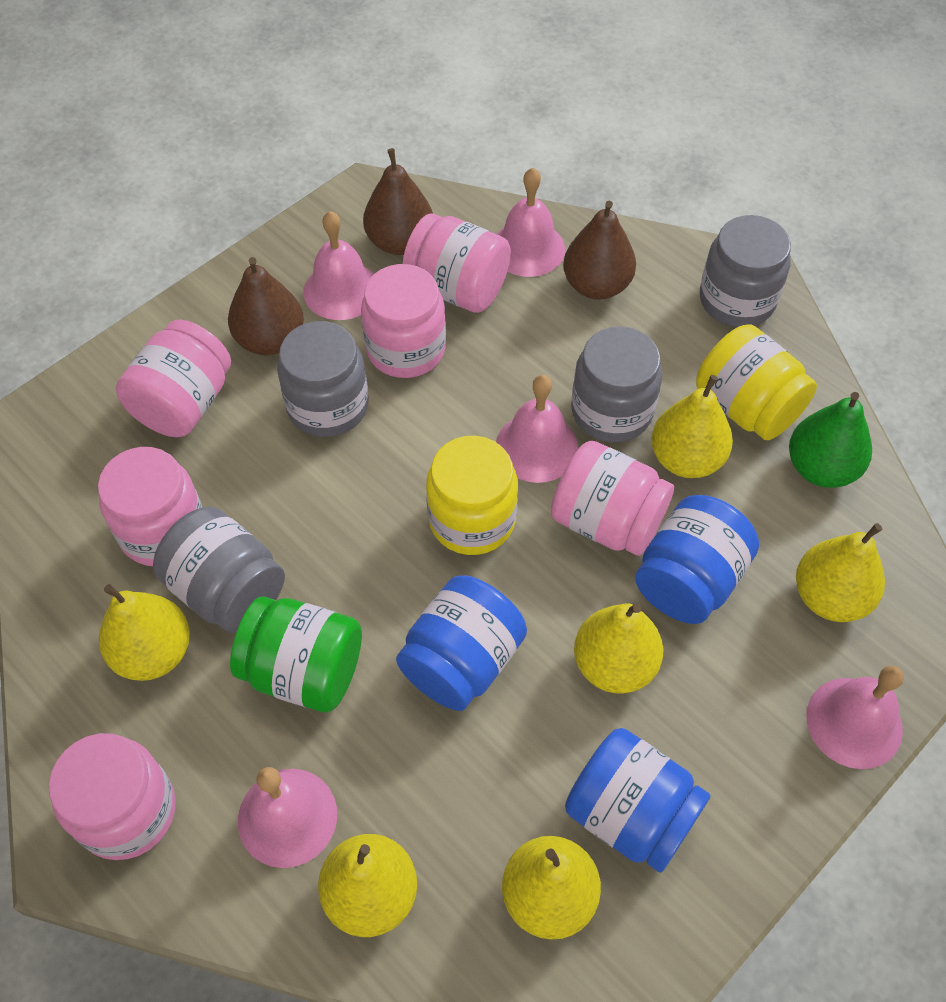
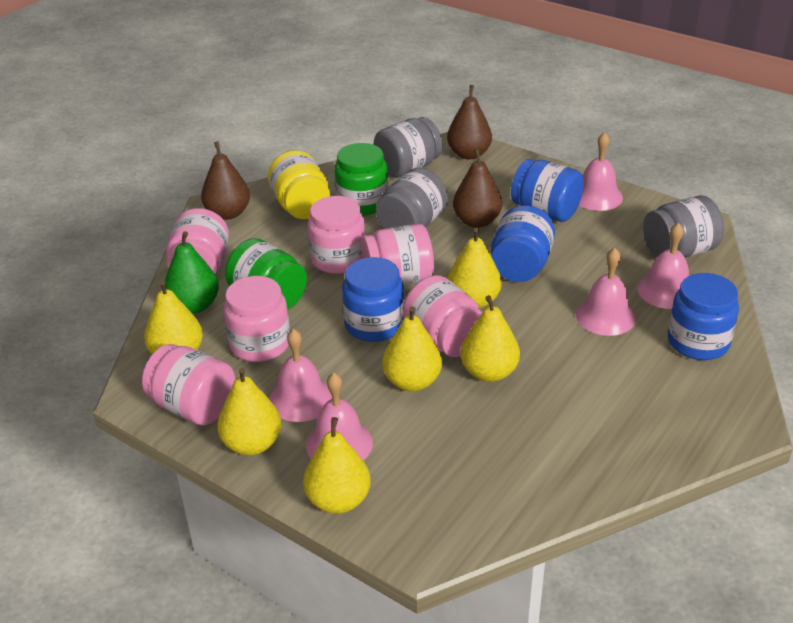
blue jar: 3 -> 4
green jar: 1 -> 2
grey jar: 4 -> 3
yellow jar: 2 -> 1

